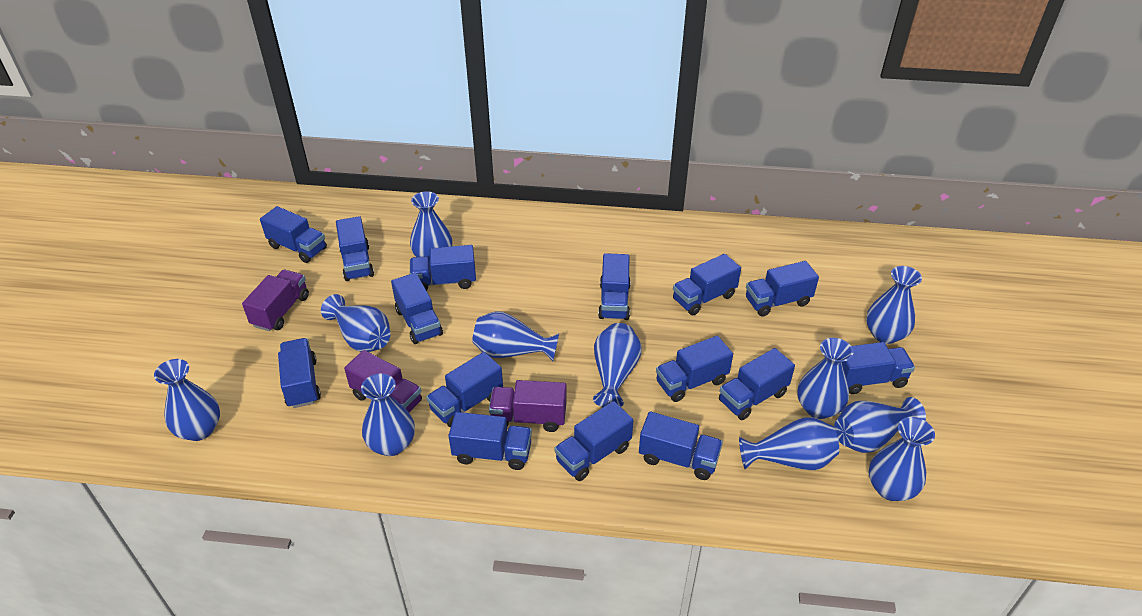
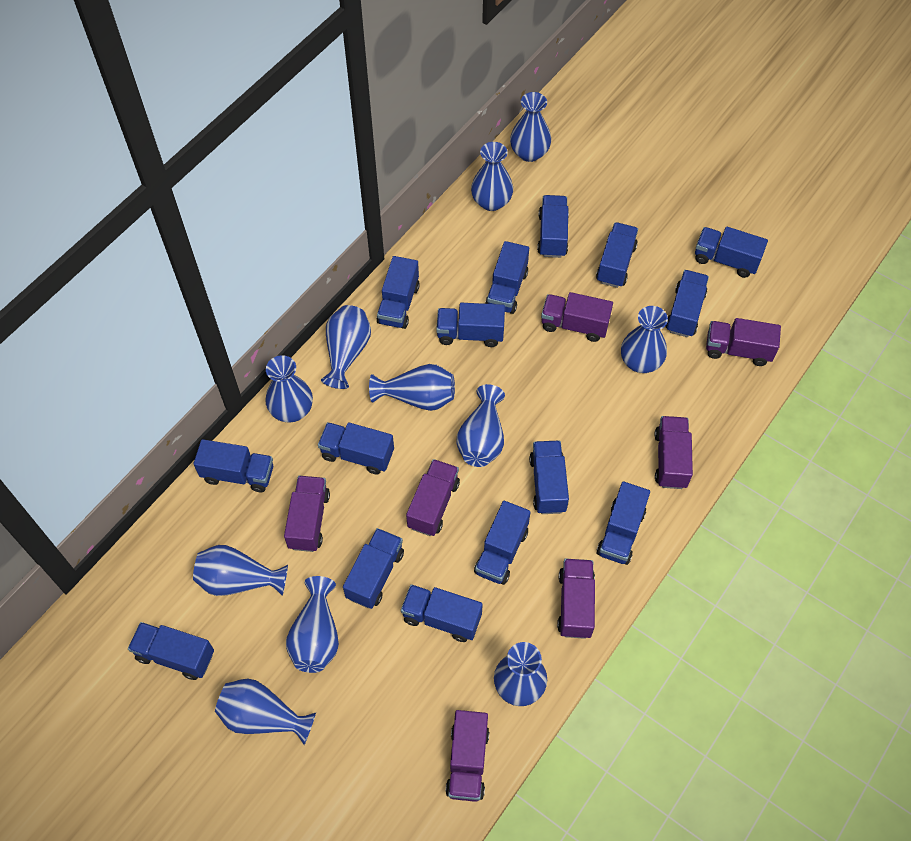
purple truck: 3 -> 7

